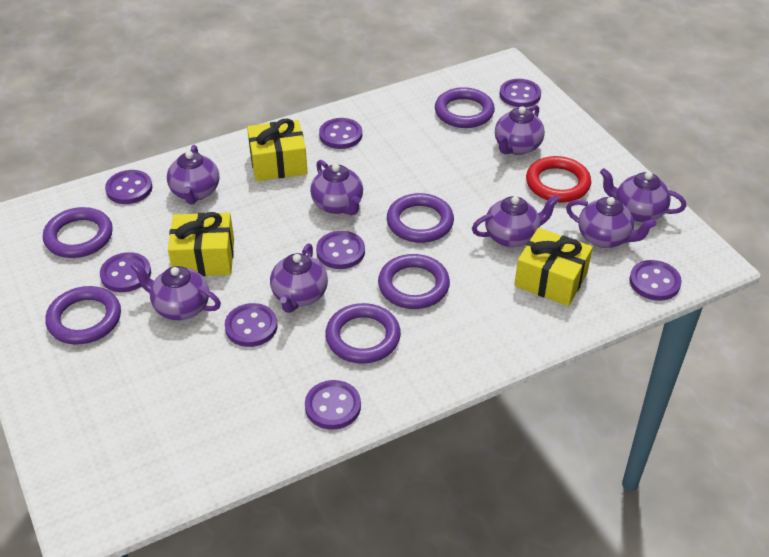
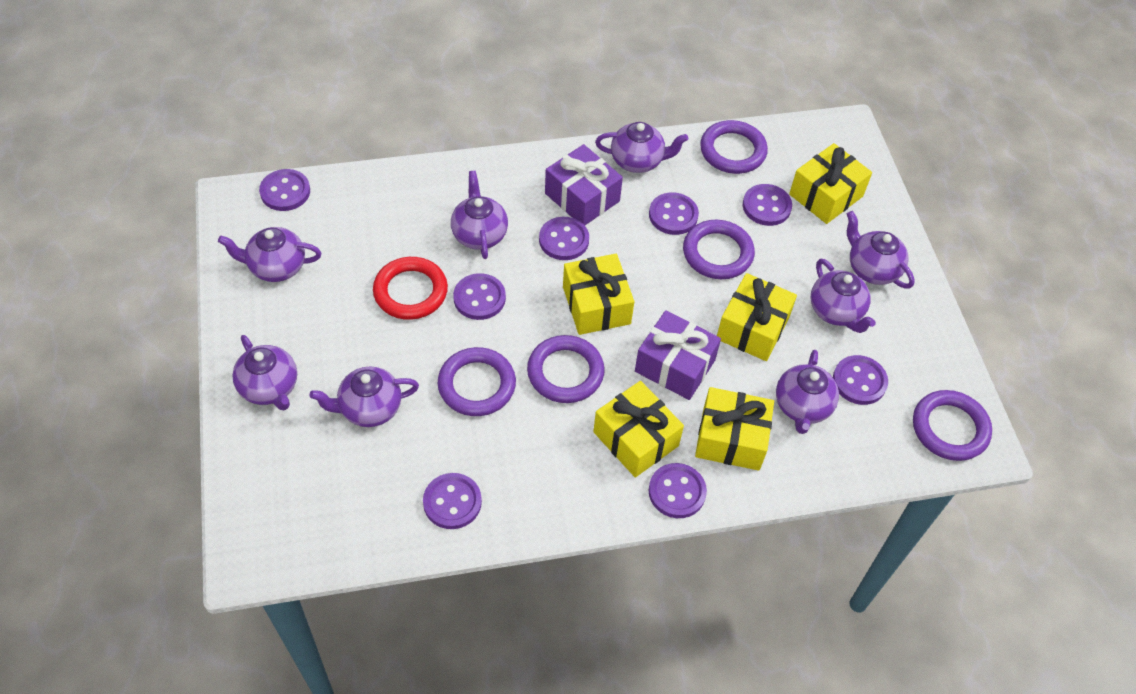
purple gift: 0 -> 2
purple ring: 6 -> 5
yellow gift: 3 -> 5

